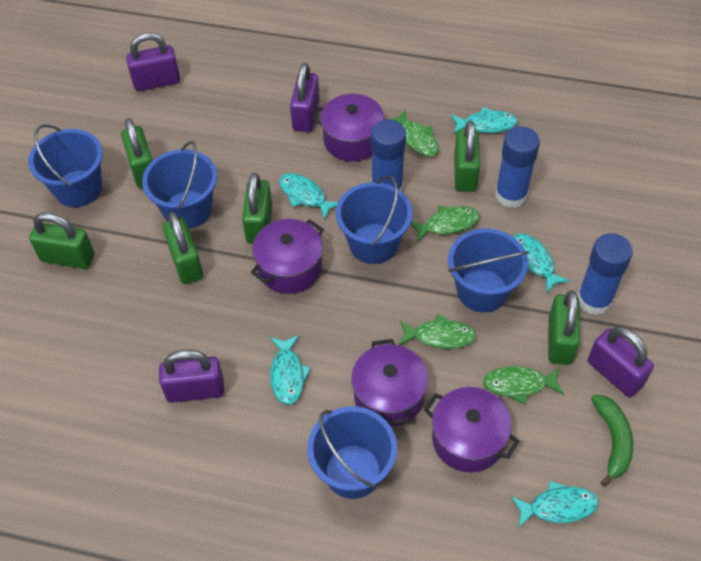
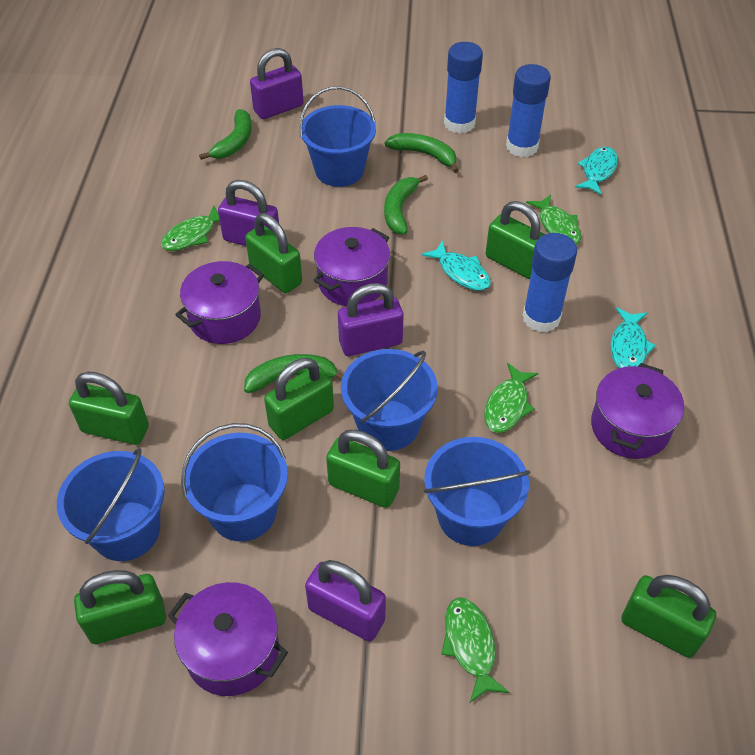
green banana: 1 -> 4
green padlock: 6 -> 7
turquoise fish: 5 -> 3

